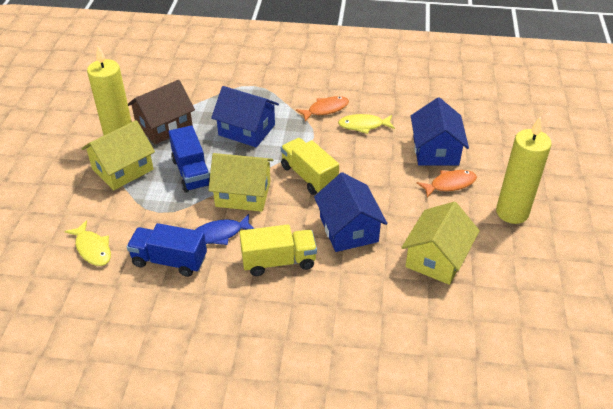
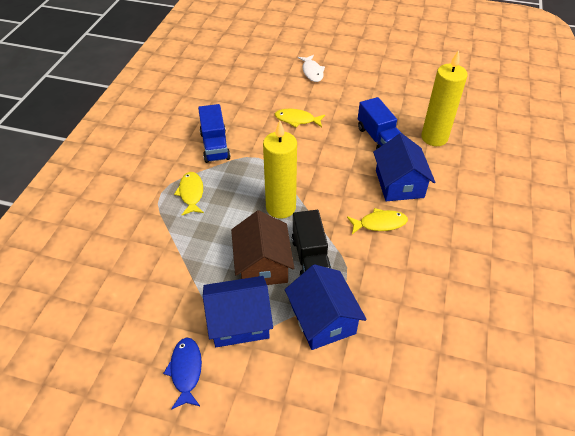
black truck: 0 -> 1
orange fish: 2 -> 0
white fish: 0 -> 1
yellow fish: 2 -> 3
yellow house: 3 -> 0
yellow truck: 2 -> 0

